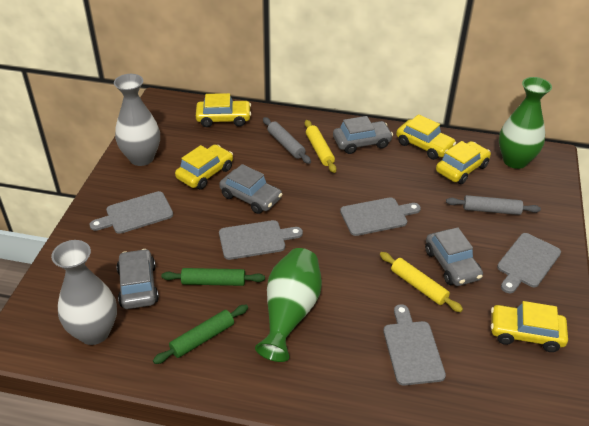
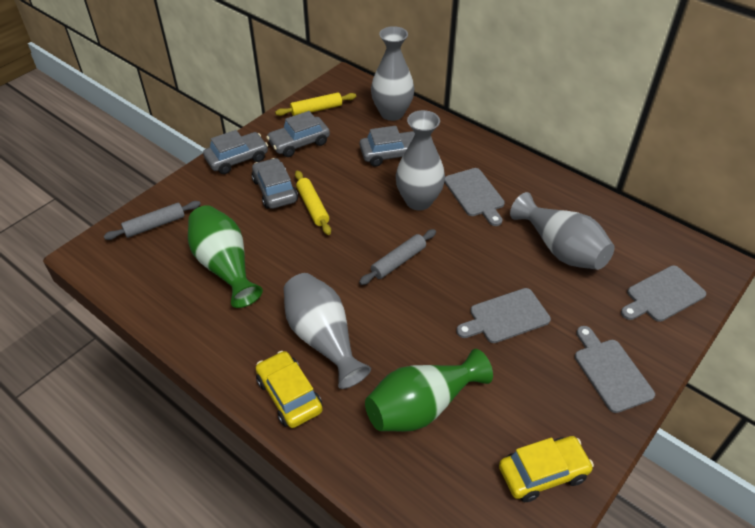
green rolling pin: 2 -> 0
grey cutting board: 5 -> 4
grey vase: 2 -> 4
yellow car: 5 -> 2

